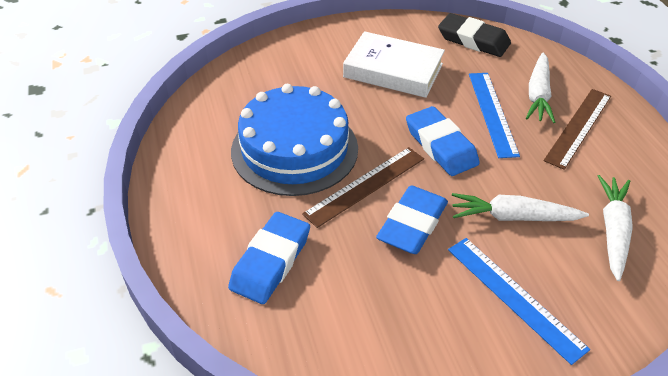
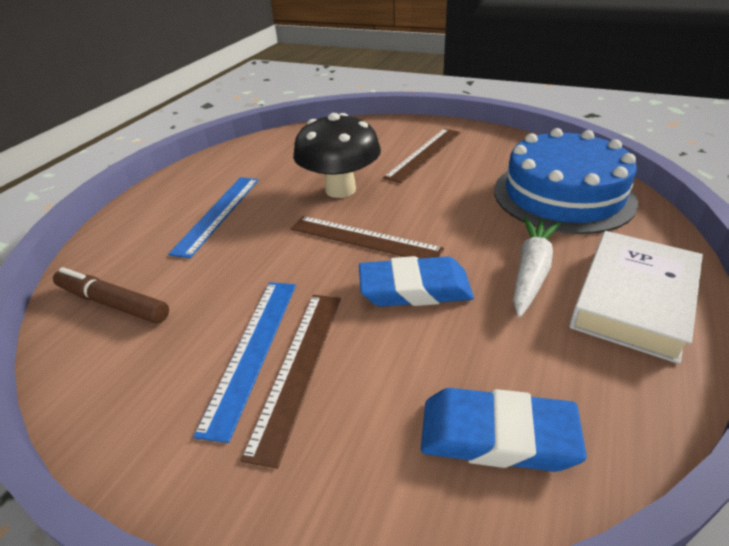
black eraser: 1 -> 0
black mushroom: 0 -> 1
blue eraser: 3 -> 2
brown marker: 0 -> 1
brown ruler: 2 -> 3
white carrot: 3 -> 1

